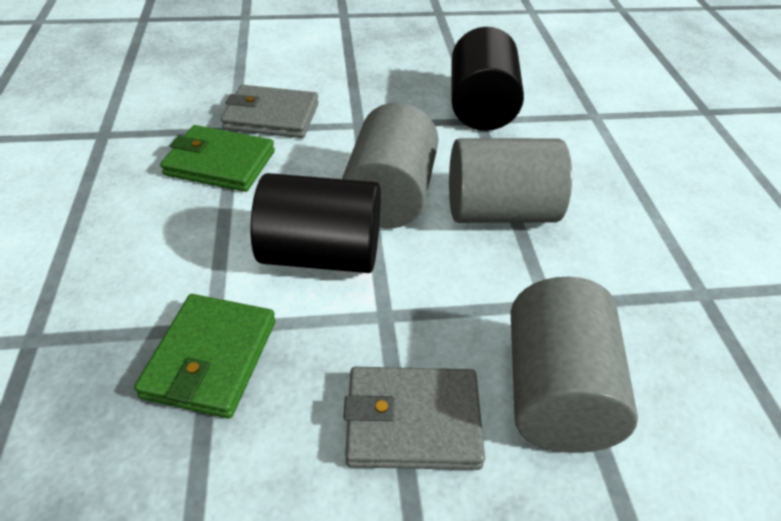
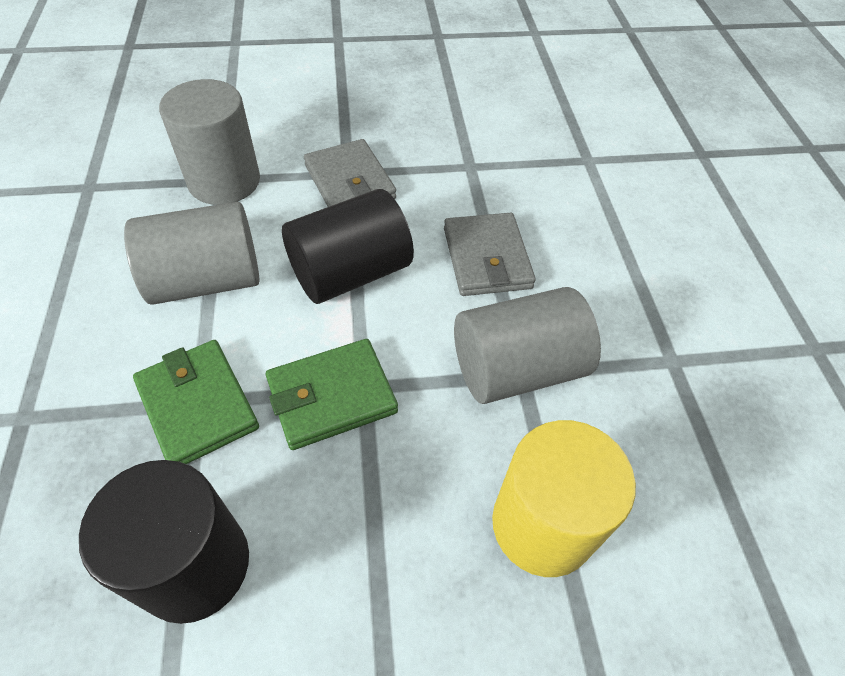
yellow cylinder: 0 -> 1

